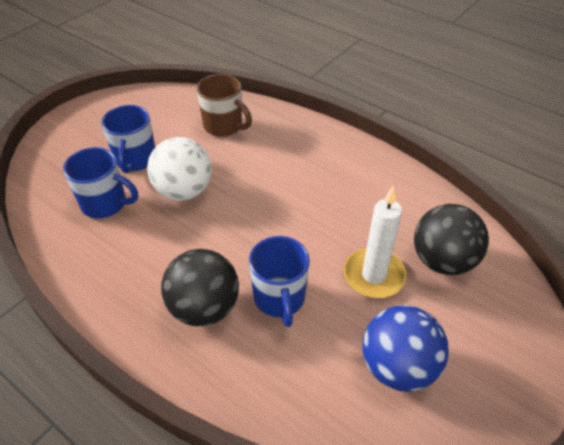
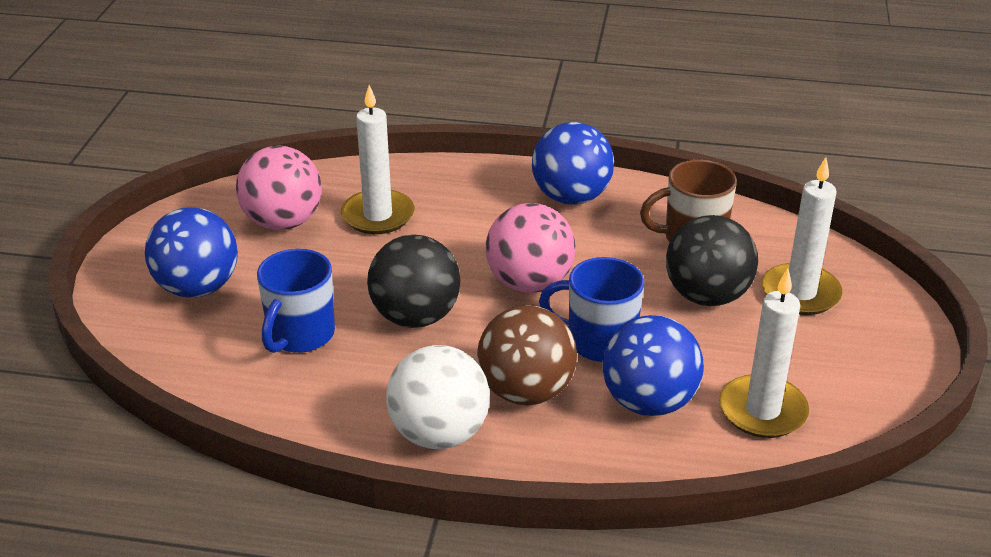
blue ball: 1 -> 3
blue mug: 3 -> 2
brown ball: 0 -> 1
pink ball: 0 -> 2
white candle: 1 -> 3

